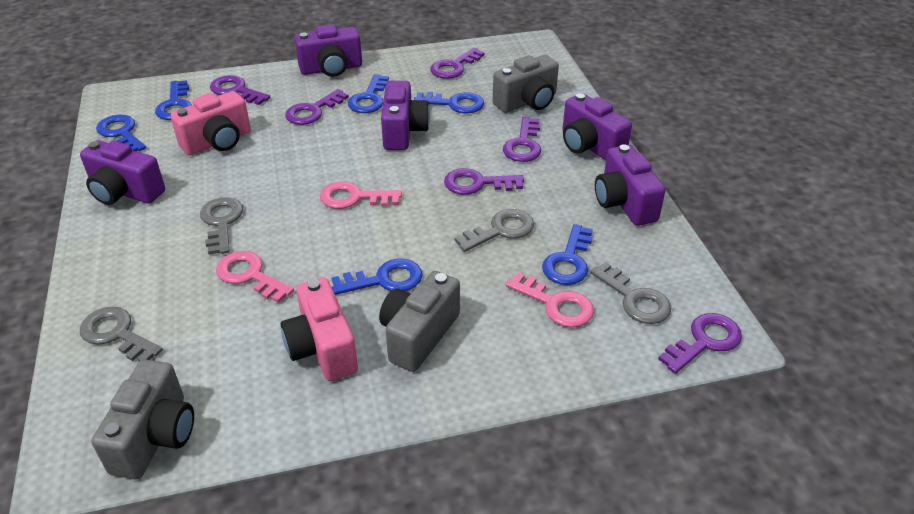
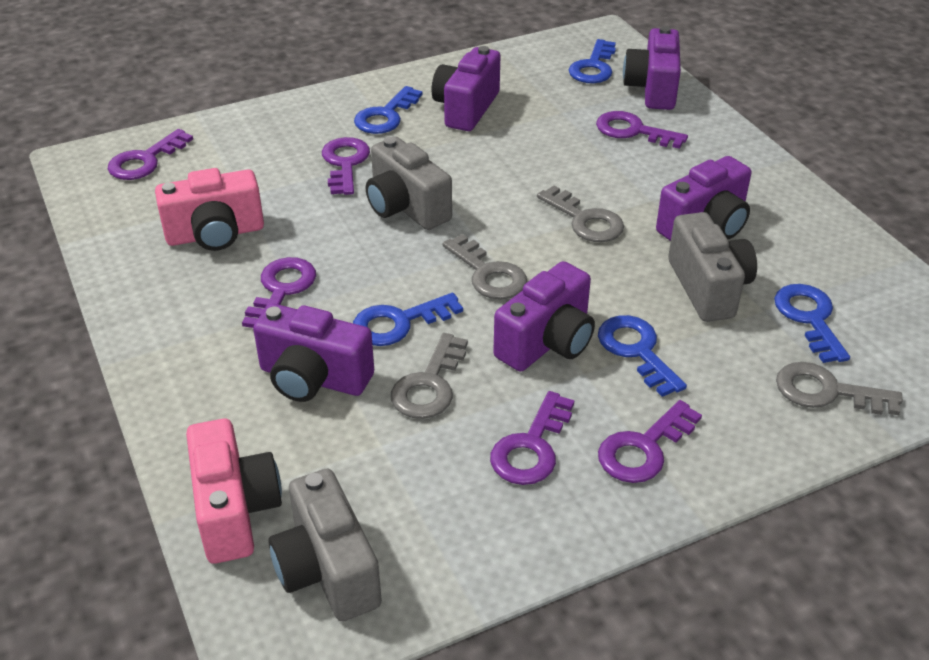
blue key: 6 -> 5
pink key: 3 -> 0

